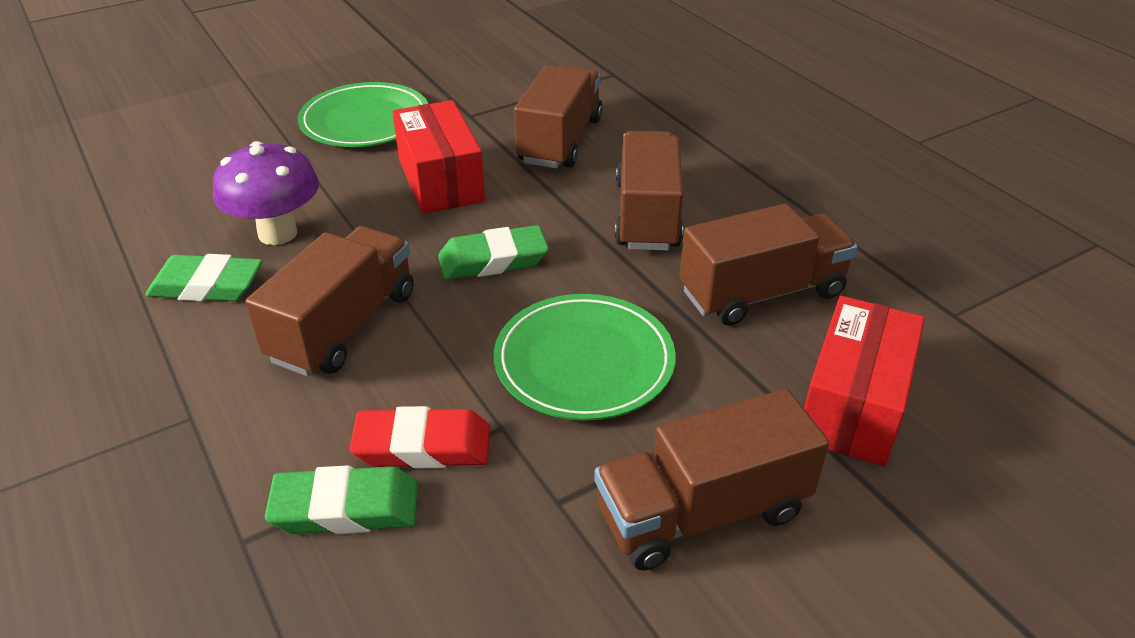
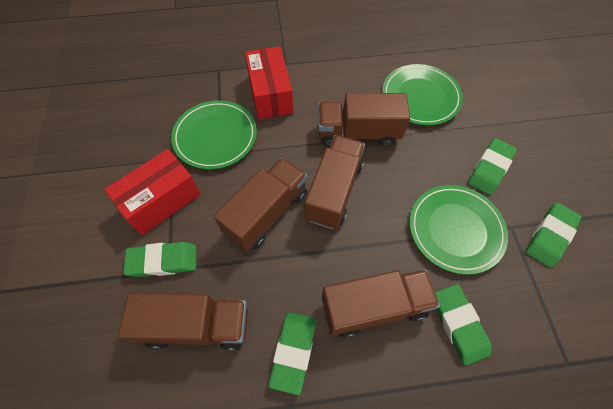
green eraser: 3 -> 5
green plate: 2 -> 3
purple mushroom: 1 -> 0
red eraser: 1 -> 0

